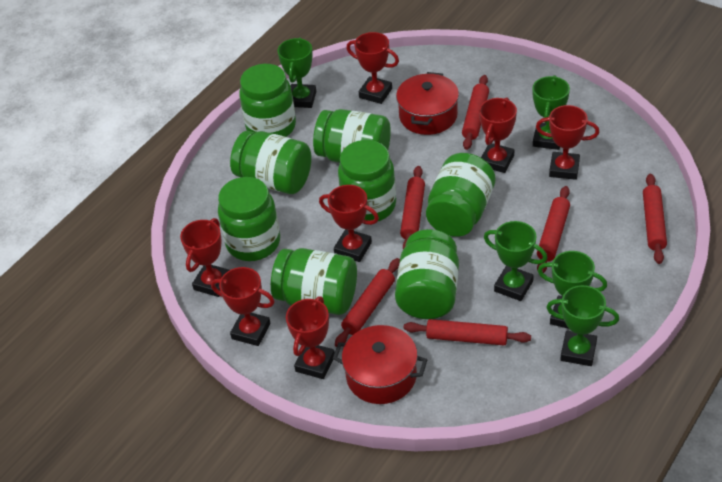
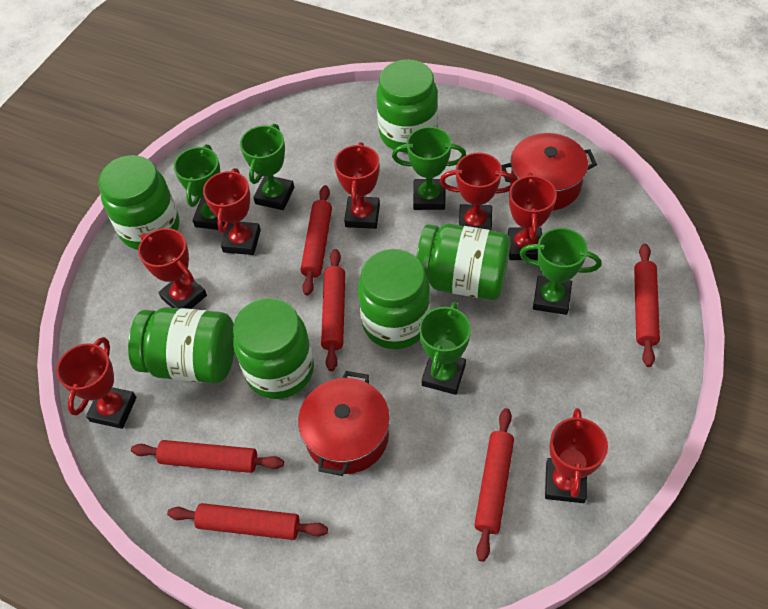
green jar: 8 -> 6

